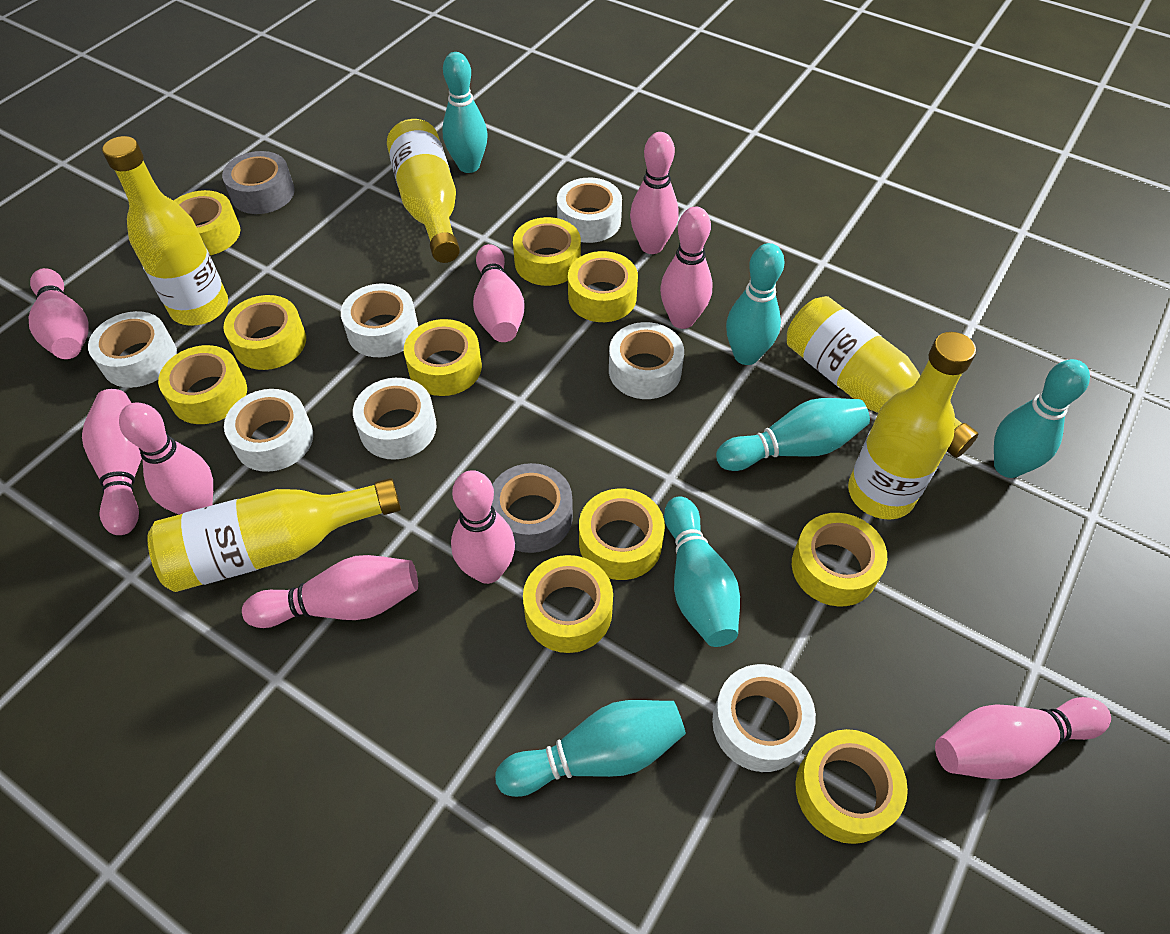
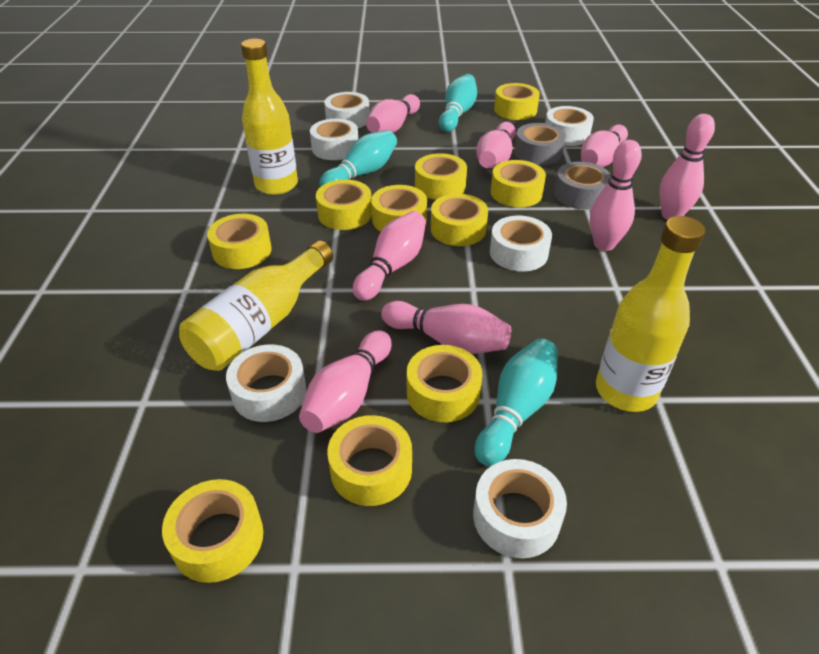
pink bowling pin: 9 -> 8
turquoise bowling pin: 6 -> 3
white tape: 7 -> 6
yellow bottle: 5 -> 3

